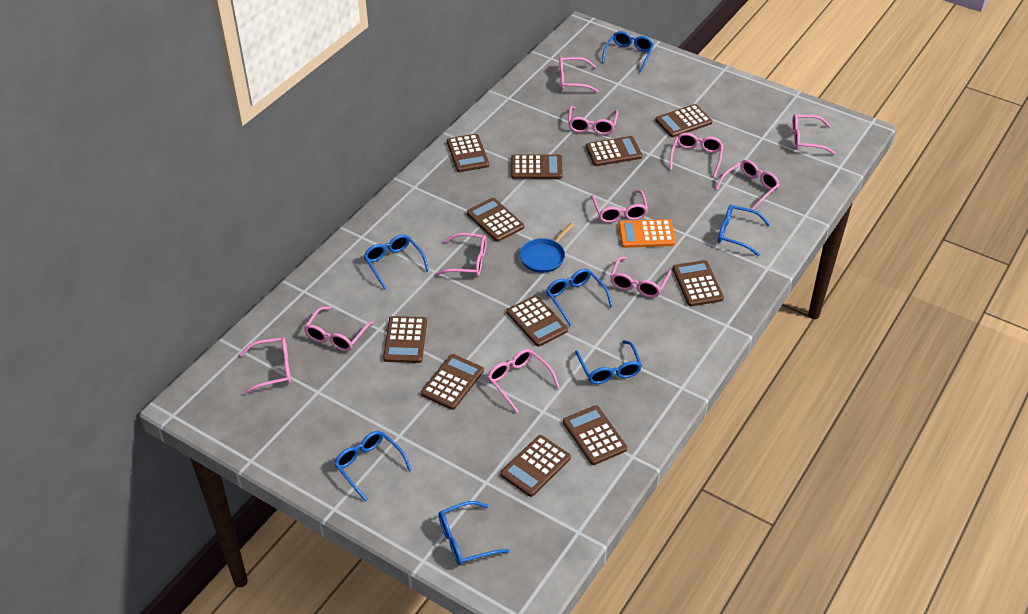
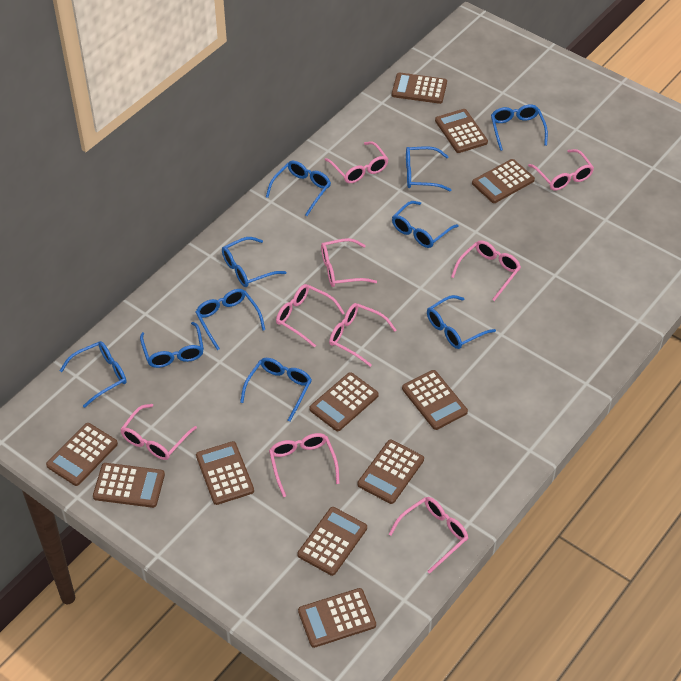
blue glasses: 7 -> 10
blue pan: 1 -> 0
orange calculator: 1 -> 0
pink glasses: 11 -> 9

